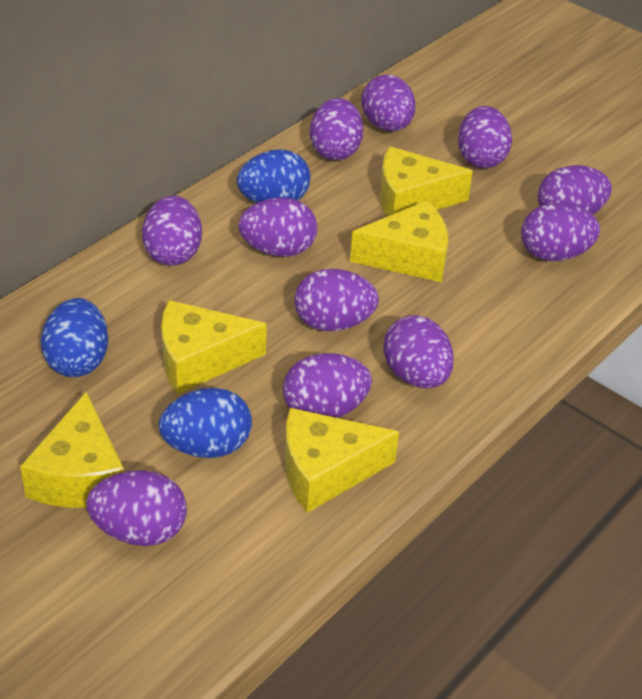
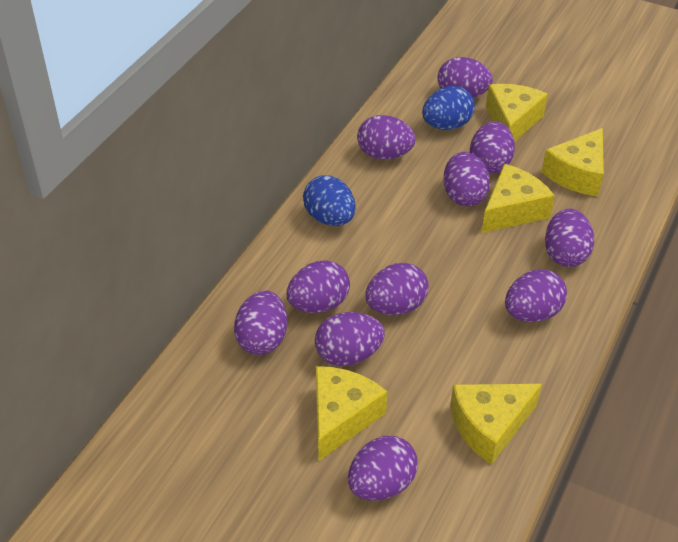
blue egg: 3 -> 2

